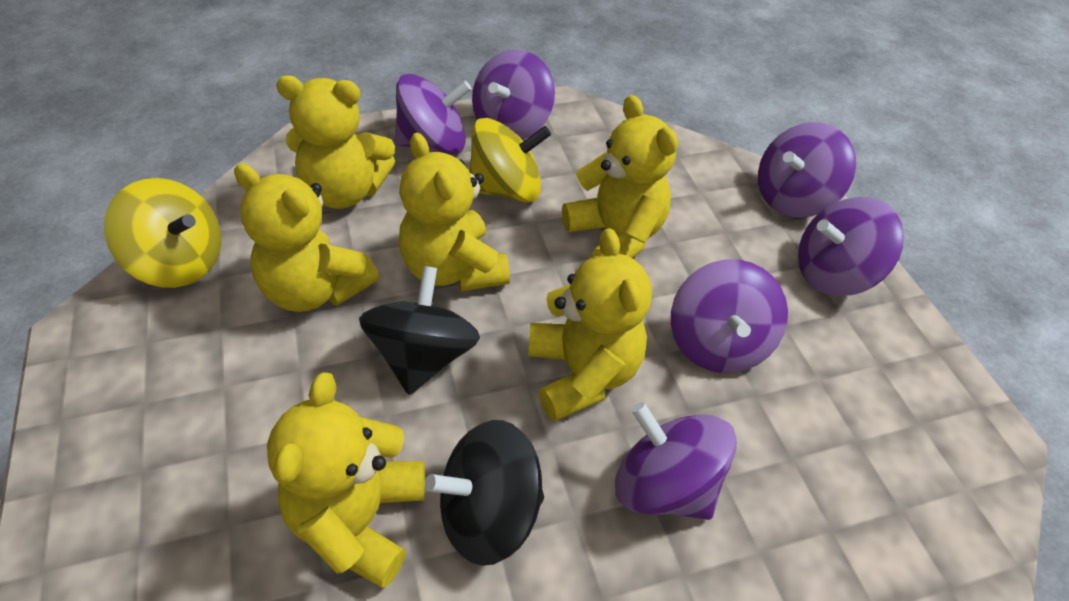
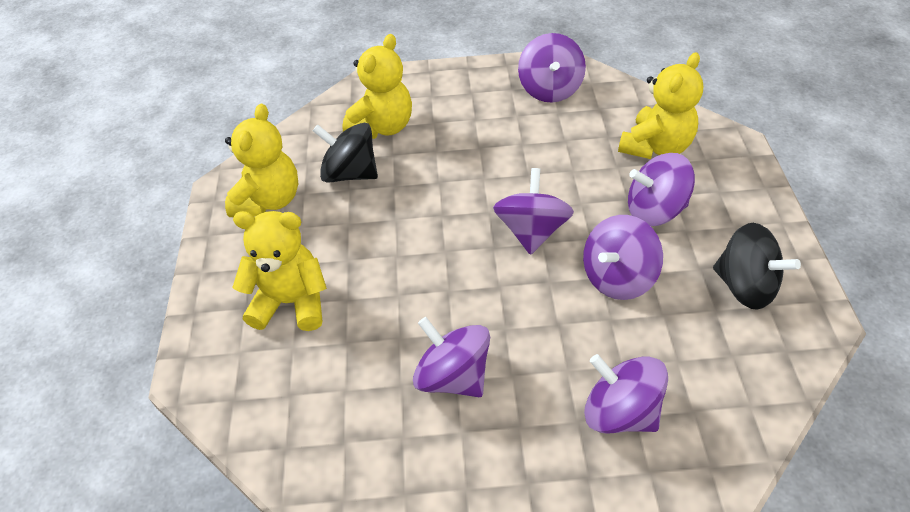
yellow spinning top: 2 -> 0
yellow teddy bear: 6 -> 4

